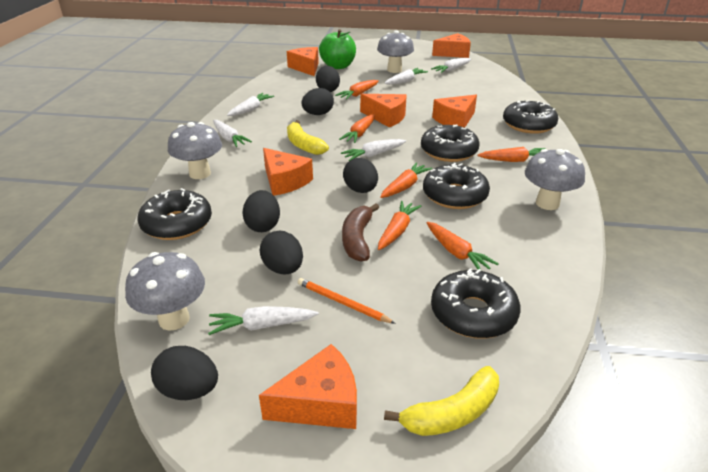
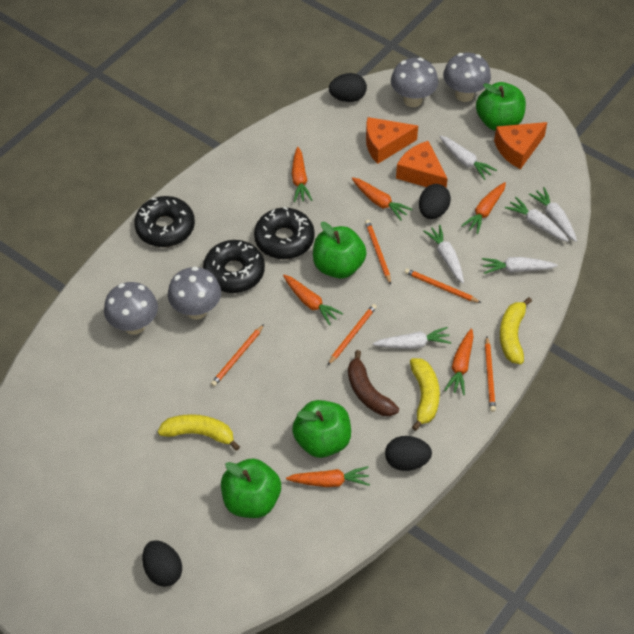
black donut: 5 -> 3
black egg: 6 -> 4
green apple: 1 -> 4
orange cheese: 6 -> 3
orange pencil: 1 -> 5
yellow banana: 2 -> 3

